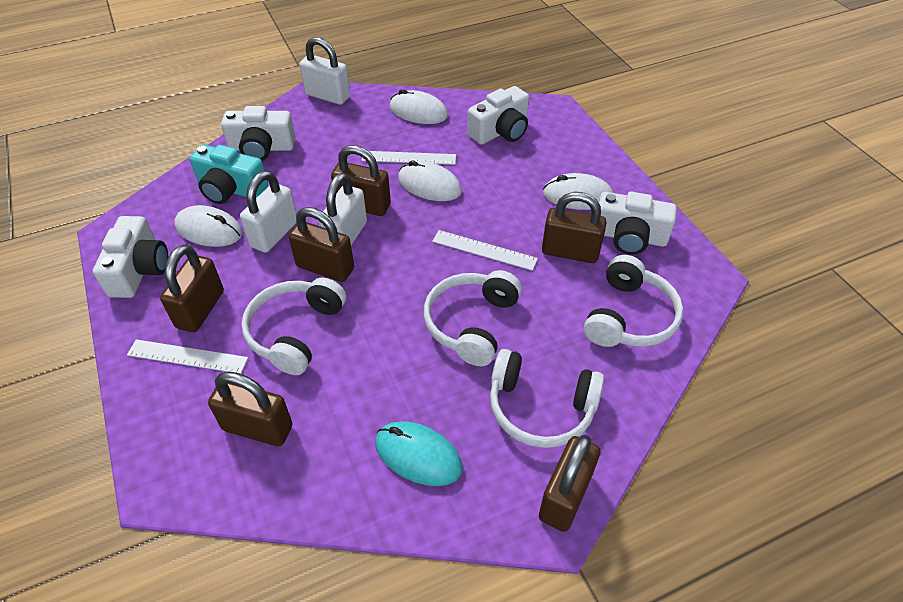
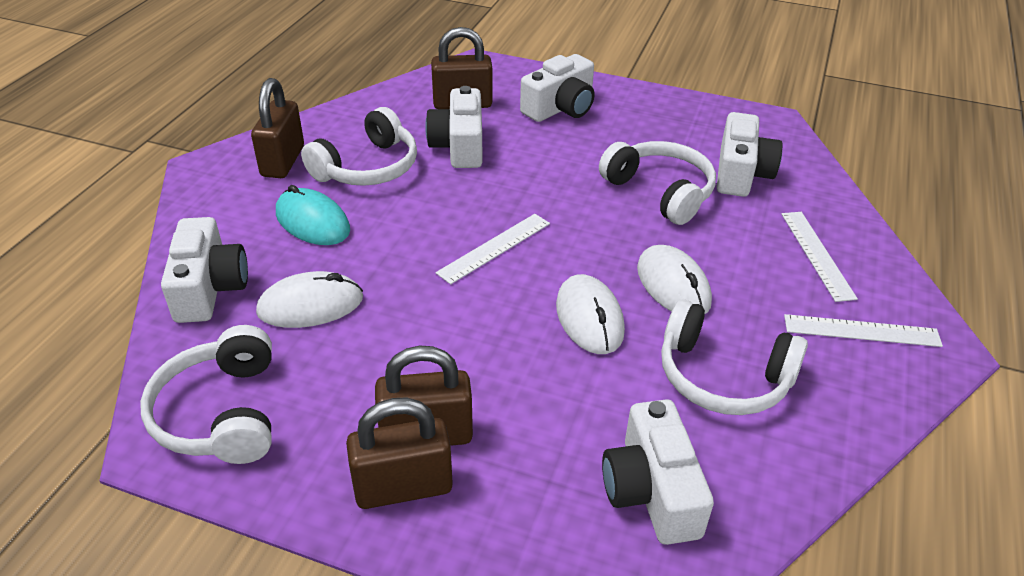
brown padlock: 6 -> 4
turquoise camera: 1 -> 0
white camera: 4 -> 5
white mouse: 4 -> 3
white padlock: 3 -> 0

